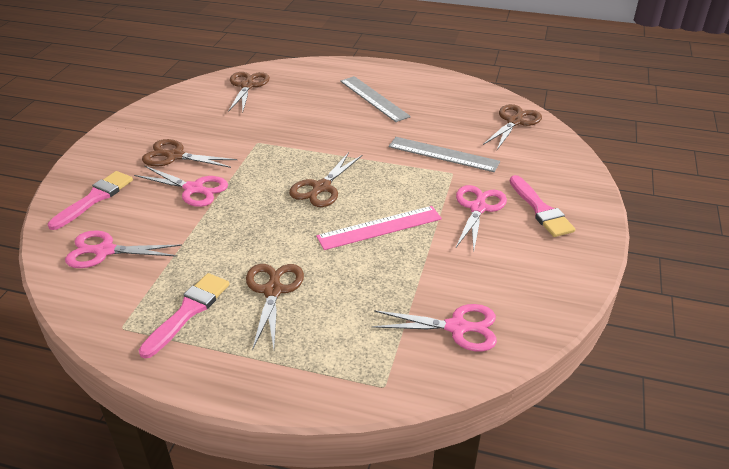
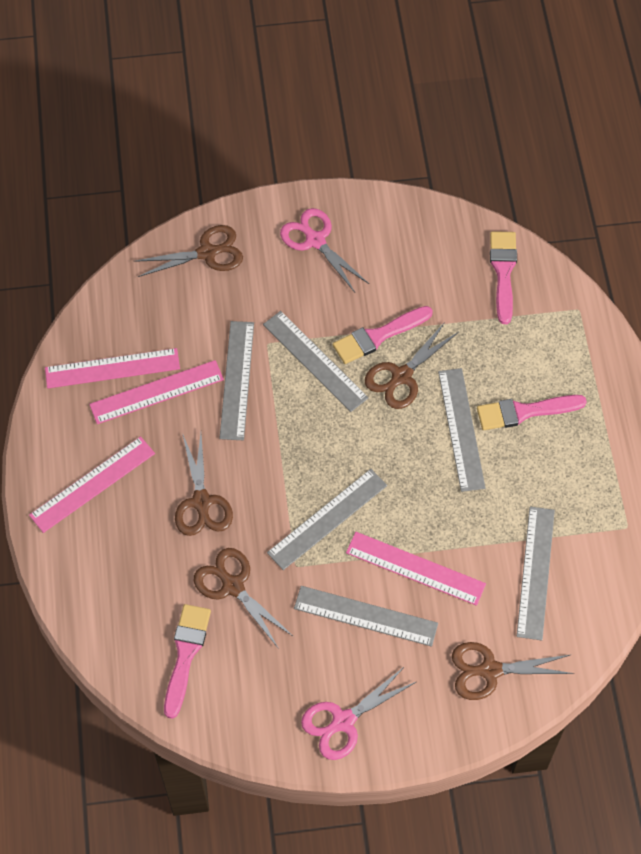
grey ruler: 2 -> 6
pink brush: 3 -> 4
pink ruler: 1 -> 4
pink scissors: 4 -> 2

